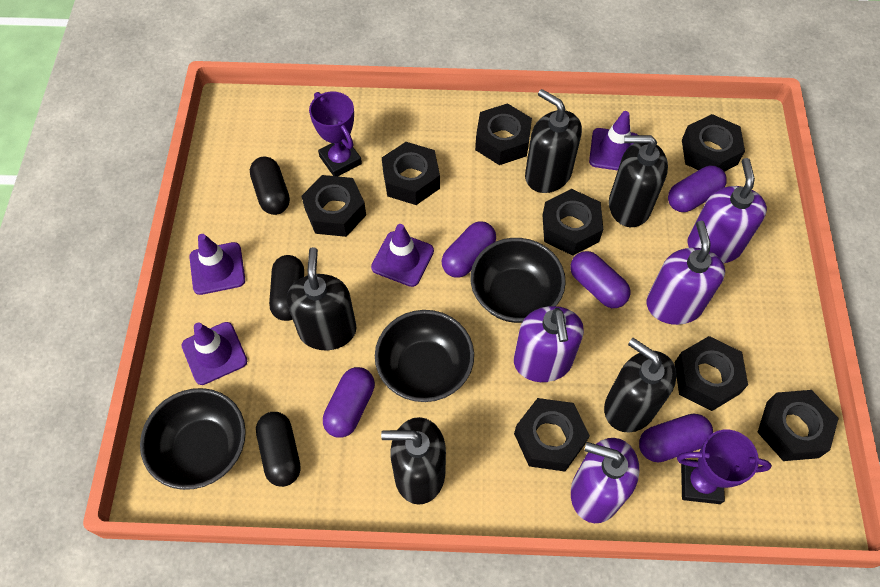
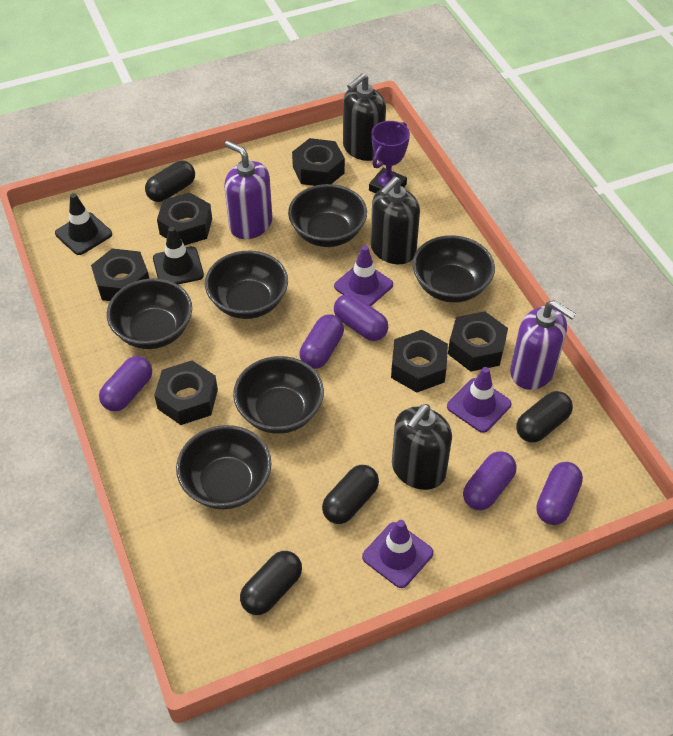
black bowl: 3 -> 6
black capsule: 3 -> 4
black nut: 8 -> 6
black soap dispenser: 5 -> 3
black traffic cone: 0 -> 2
purple soap dispenser: 4 -> 2
purple traffic cone: 4 -> 3
purple trophy: 2 -> 1

